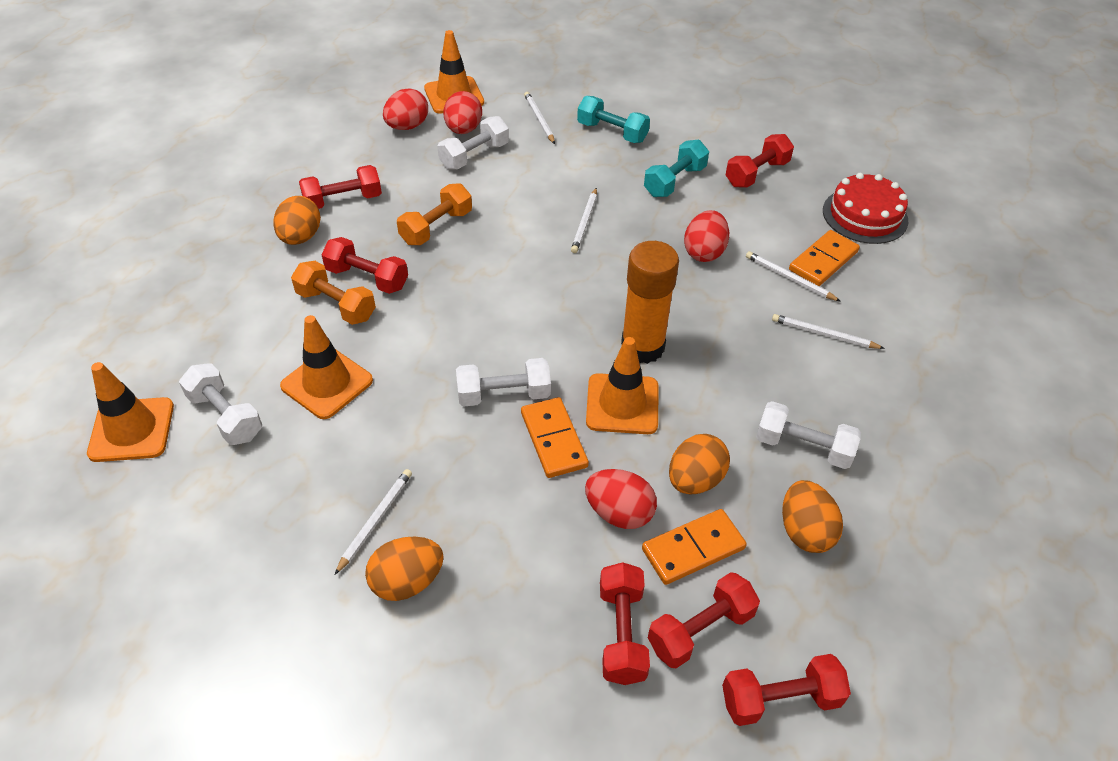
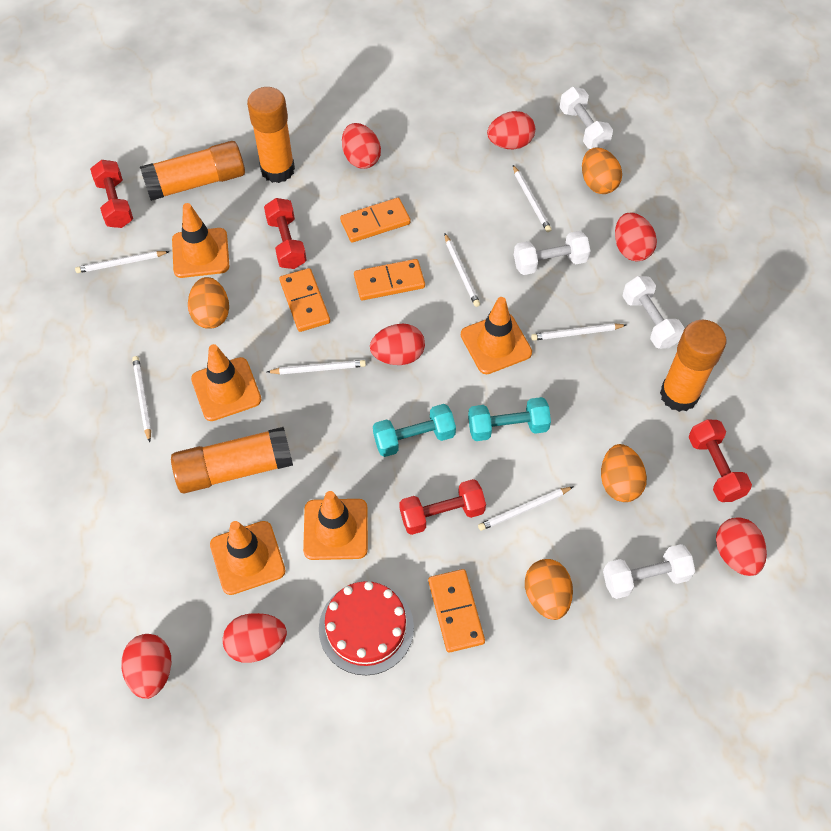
orange domino: 3 -> 4
orange dumbbell: 2 -> 0
orange glue stick: 1 -> 4
orange traffic cone: 4 -> 5
red dumbbell: 6 -> 4
red egg: 4 -> 7
white pencil: 5 -> 7

